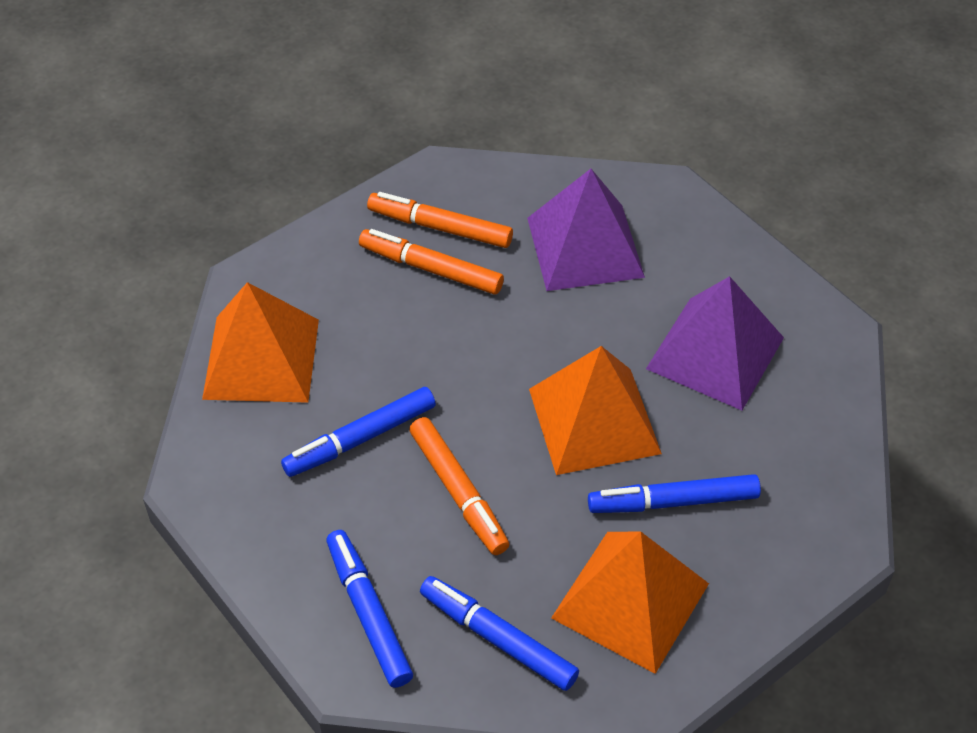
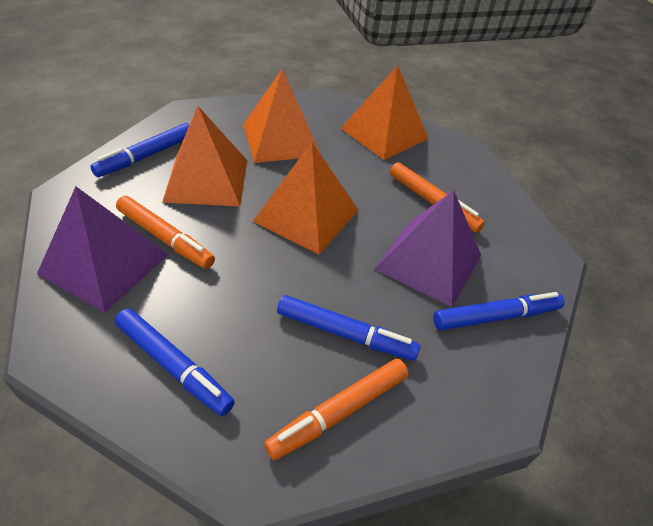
orange pyramid: 3 -> 4

